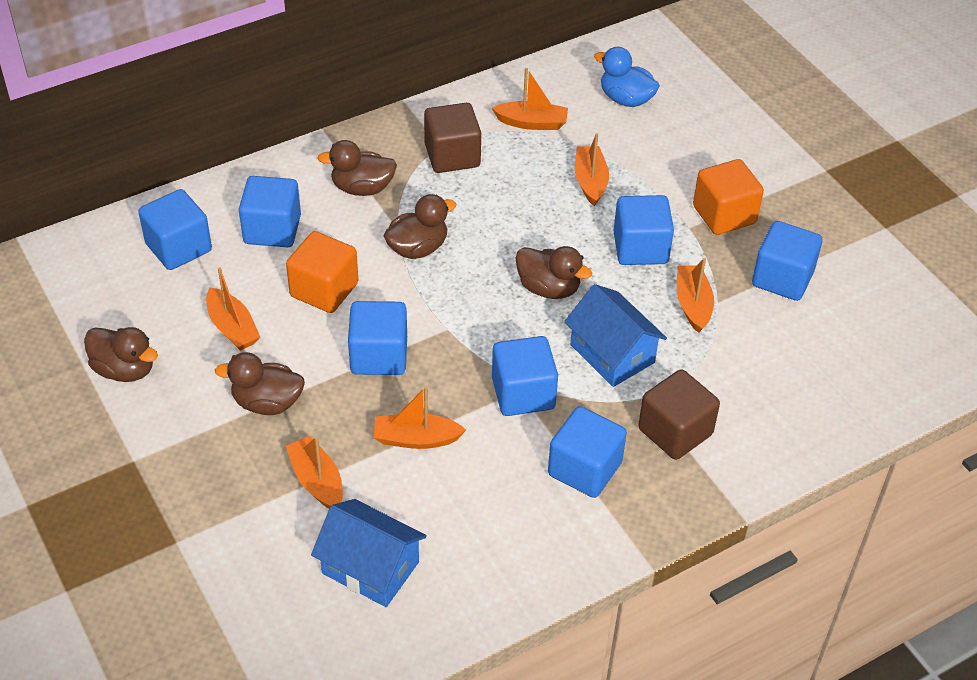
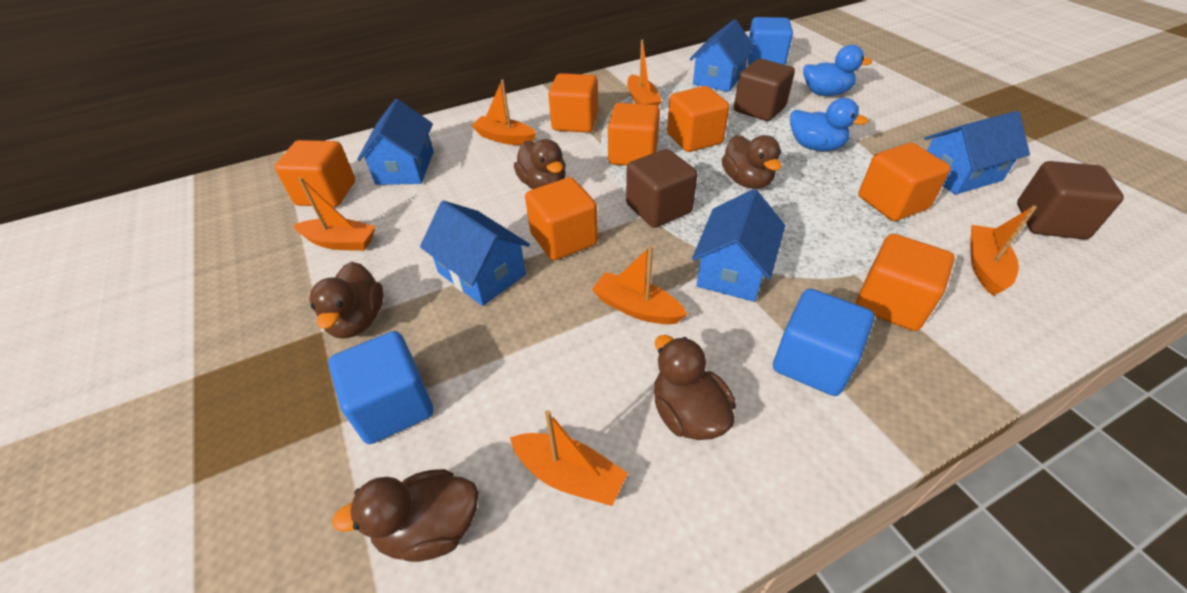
blue cube: 7 -> 3
blue duck: 1 -> 2
blue house: 2 -> 5
brown cube: 2 -> 3
orange cube: 2 -> 7

